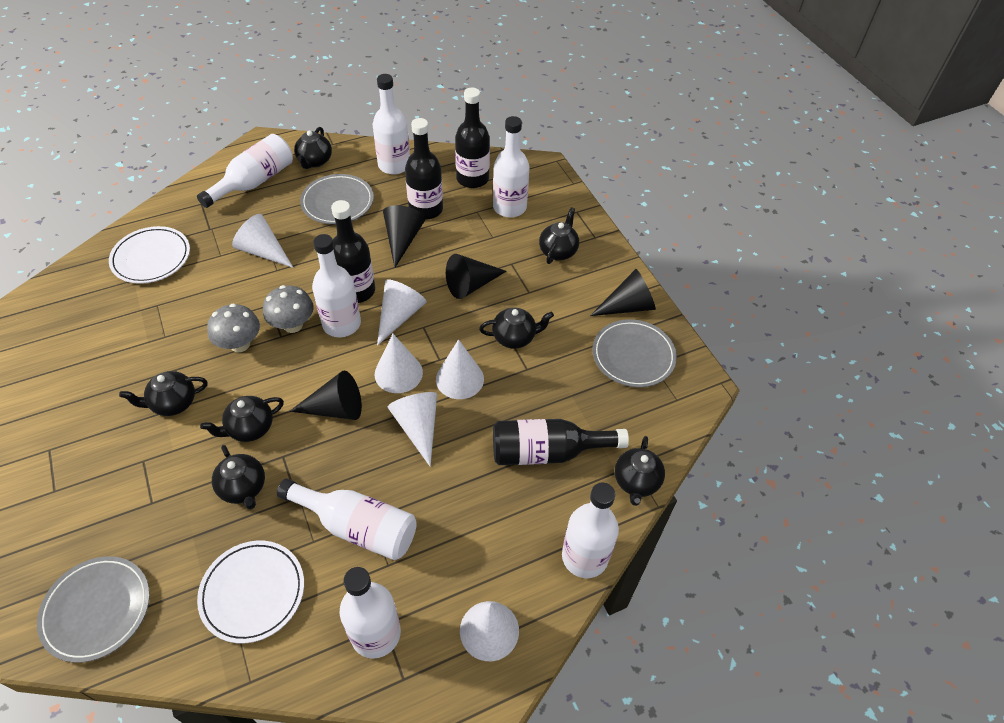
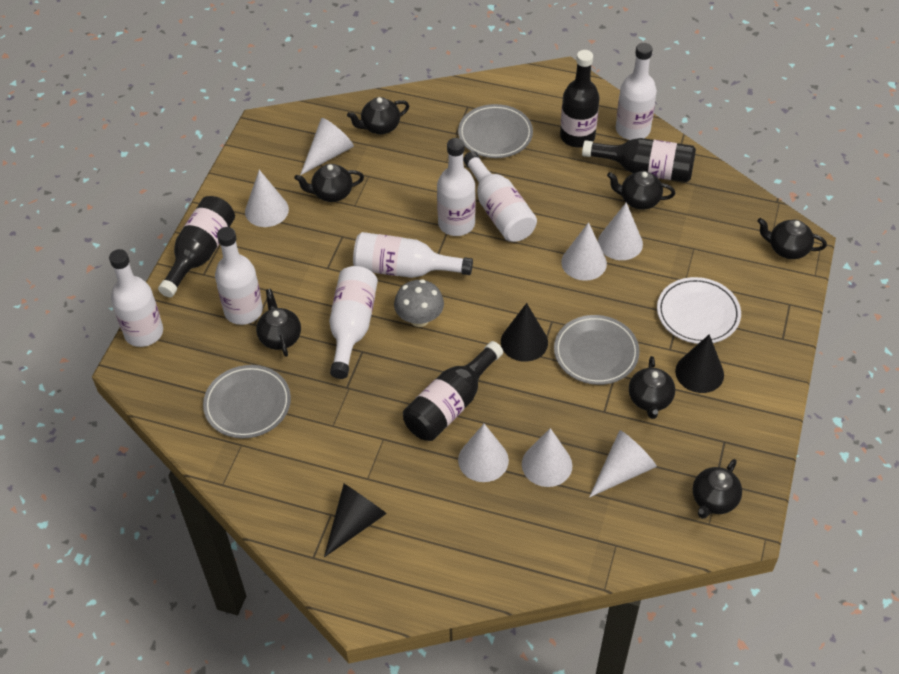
black cone: 4 -> 3
grey mushroom: 2 -> 1
white cone: 6 -> 7
white plate: 2 -> 1

